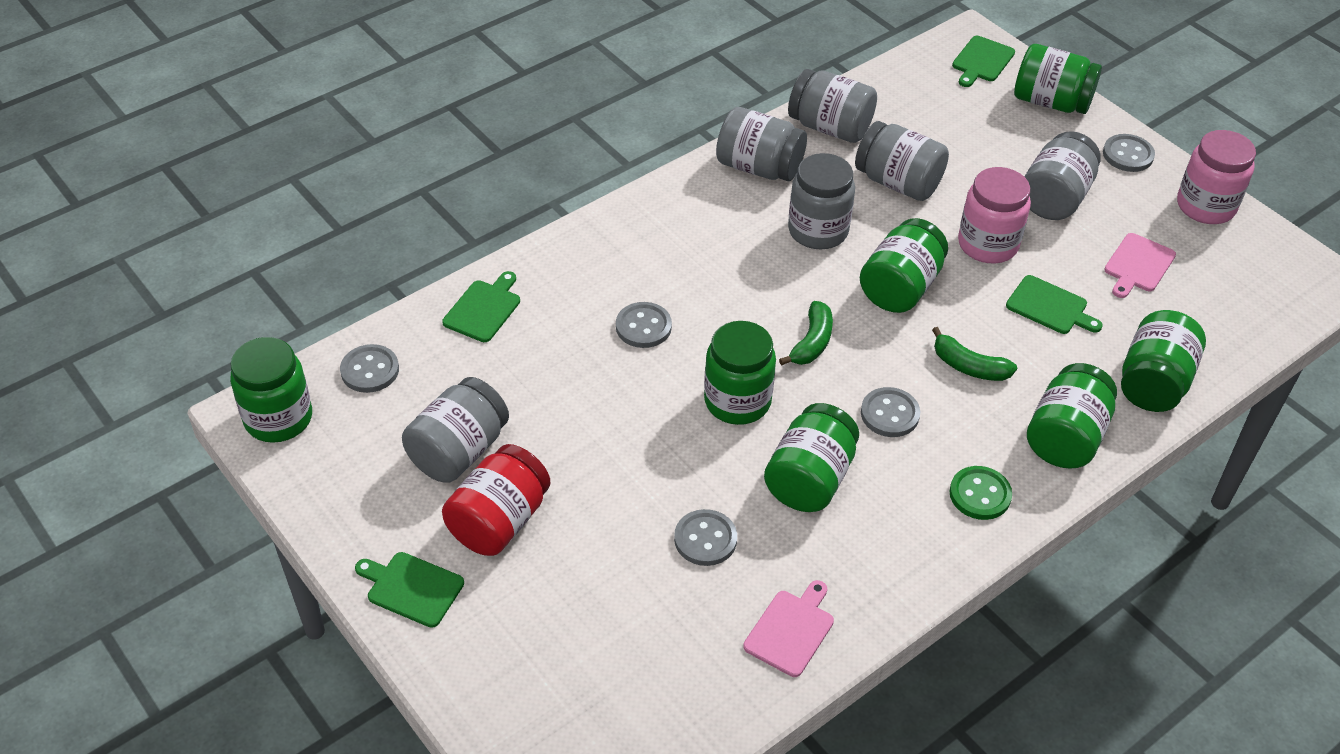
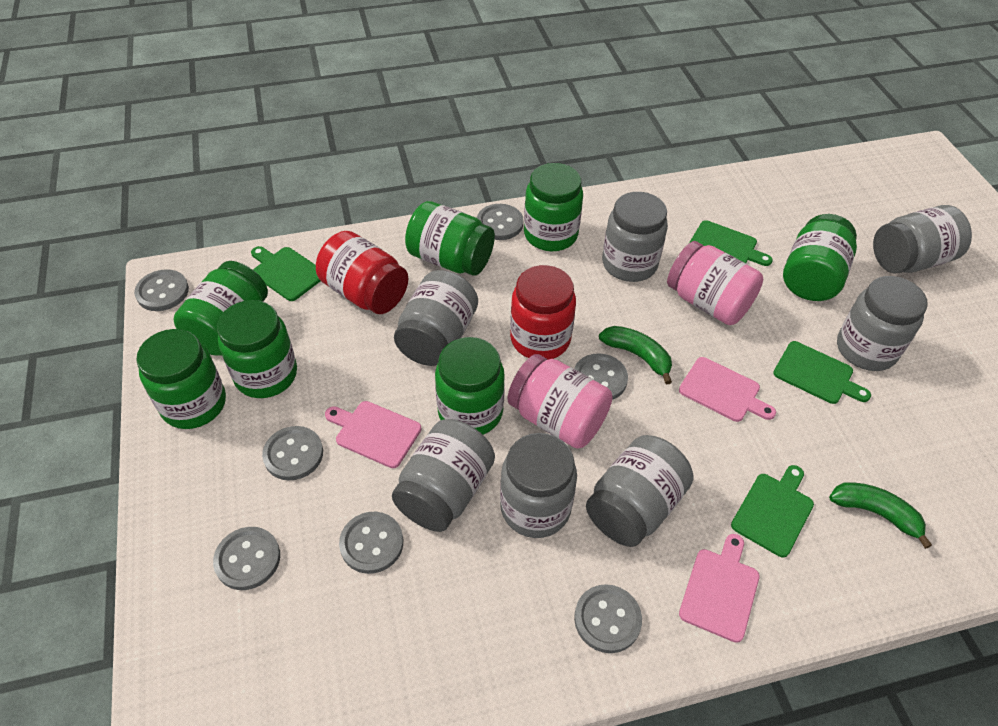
green button: 1 -> 0
grey button: 5 -> 7
grey jar: 6 -> 7
pink cutting board: 2 -> 3
red jar: 1 -> 2

